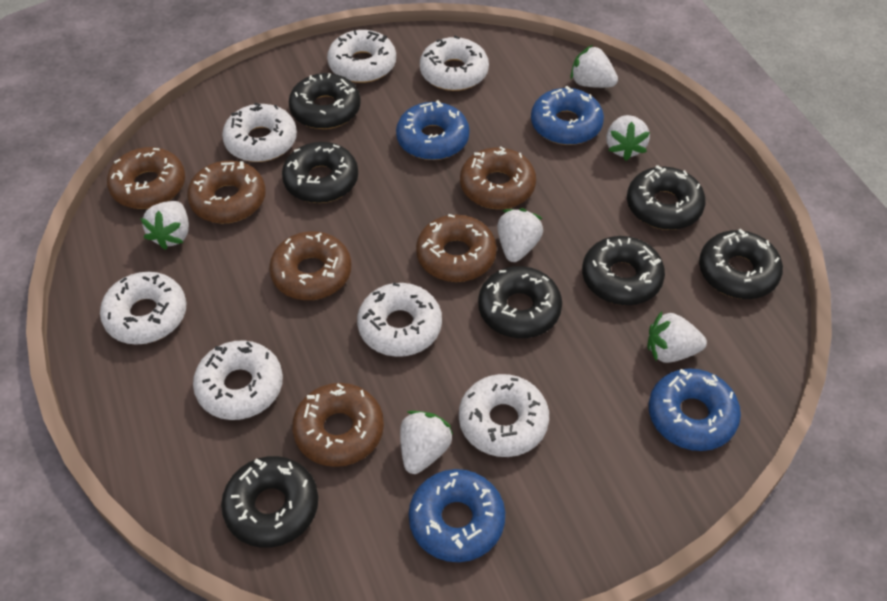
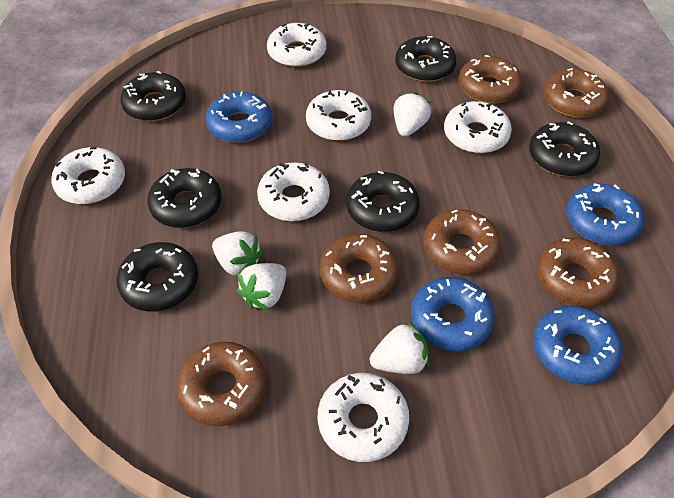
black donut: 7 -> 6
white donut: 7 -> 6
white strawberry: 6 -> 4

